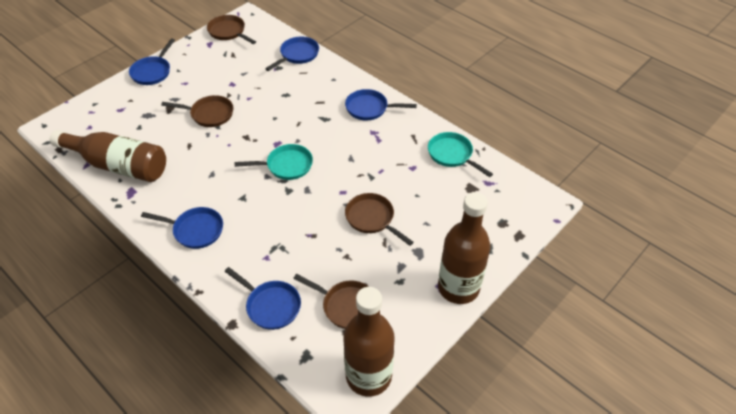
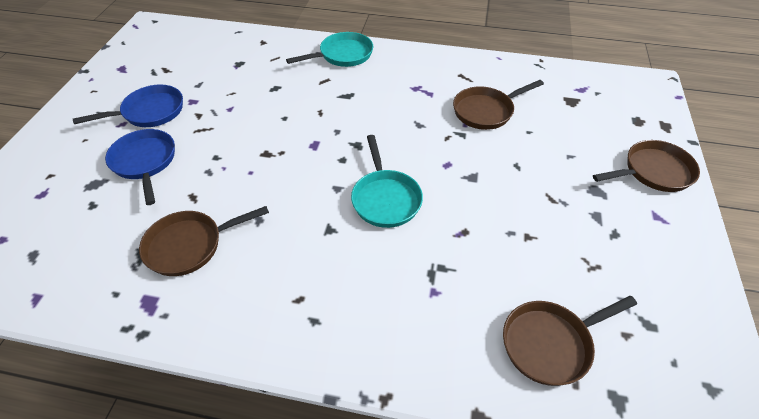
blue pan: 5 -> 2
brown bottle: 3 -> 0

